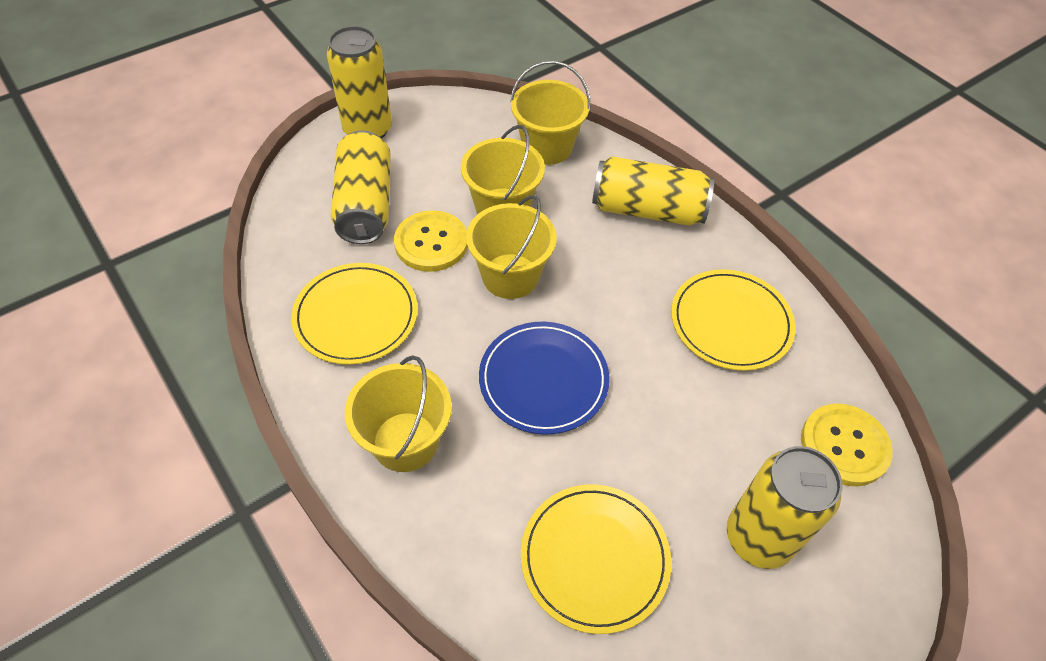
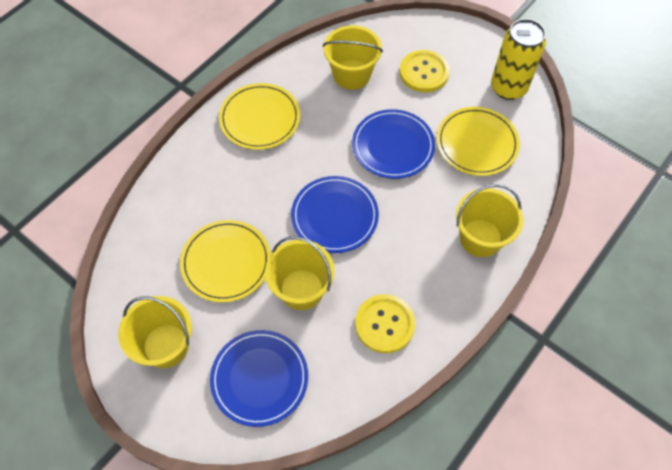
blue plate: 1 -> 3
yellow can: 4 -> 1

